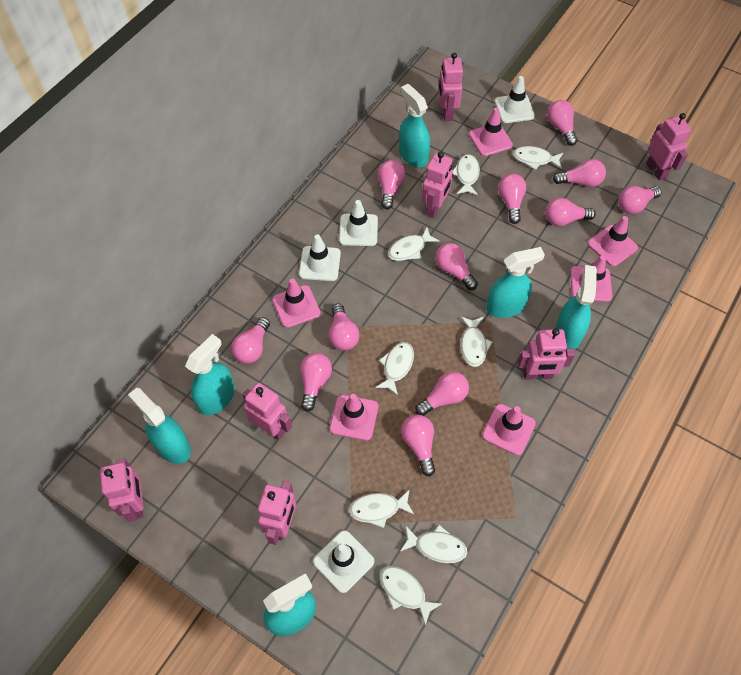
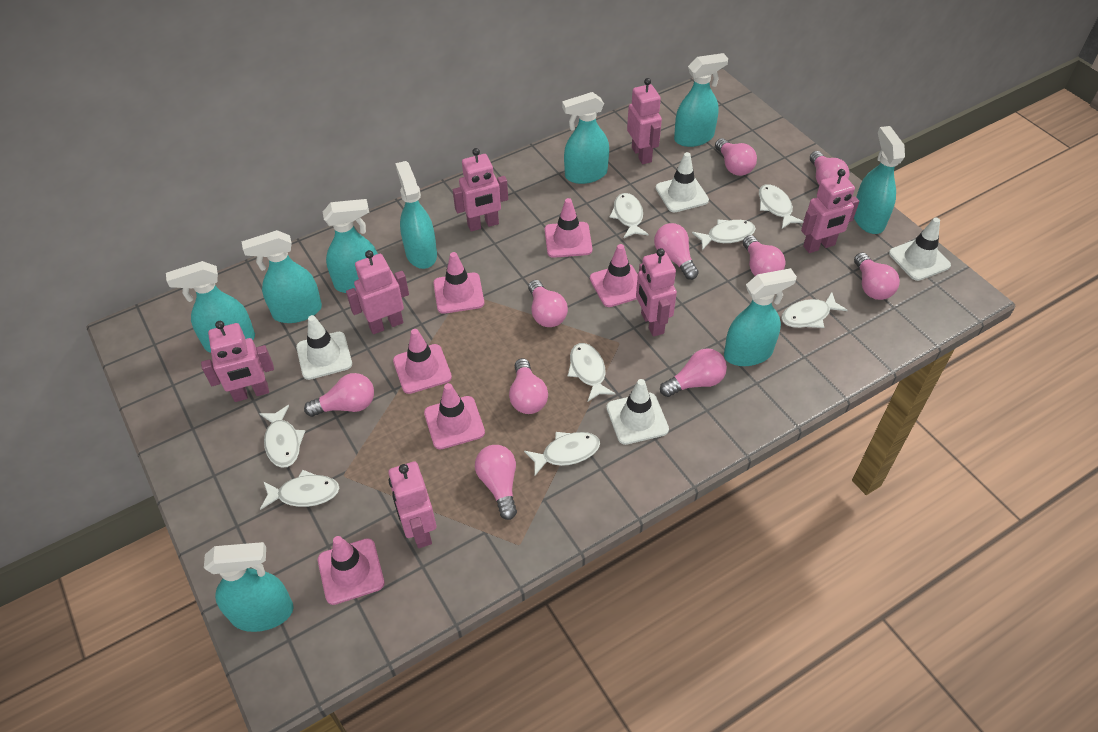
pink light bulb: 12 -> 10
turquoise spray bottle: 6 -> 9

